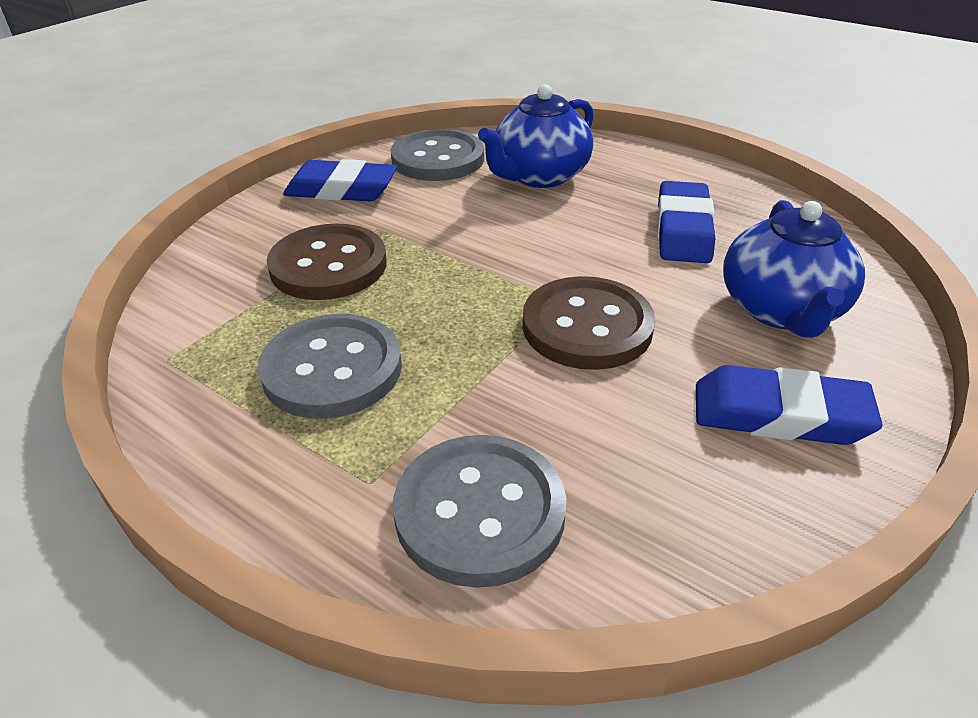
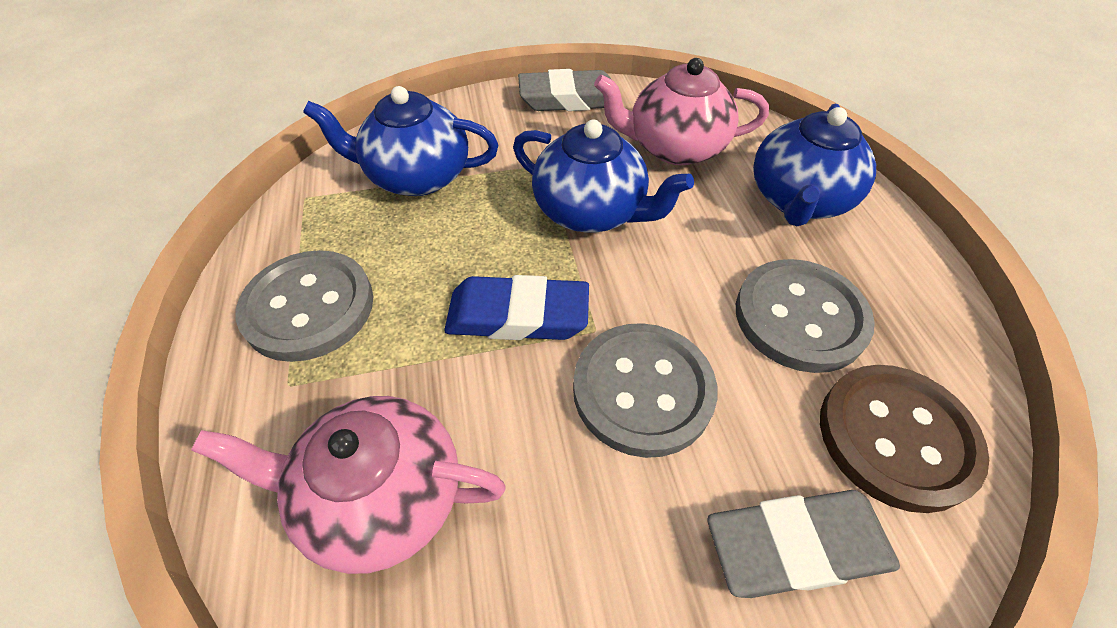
blue eraser: 3 -> 1
blue teapot: 2 -> 3
brown button: 2 -> 1
grey eraser: 0 -> 2
pink teapot: 0 -> 2

